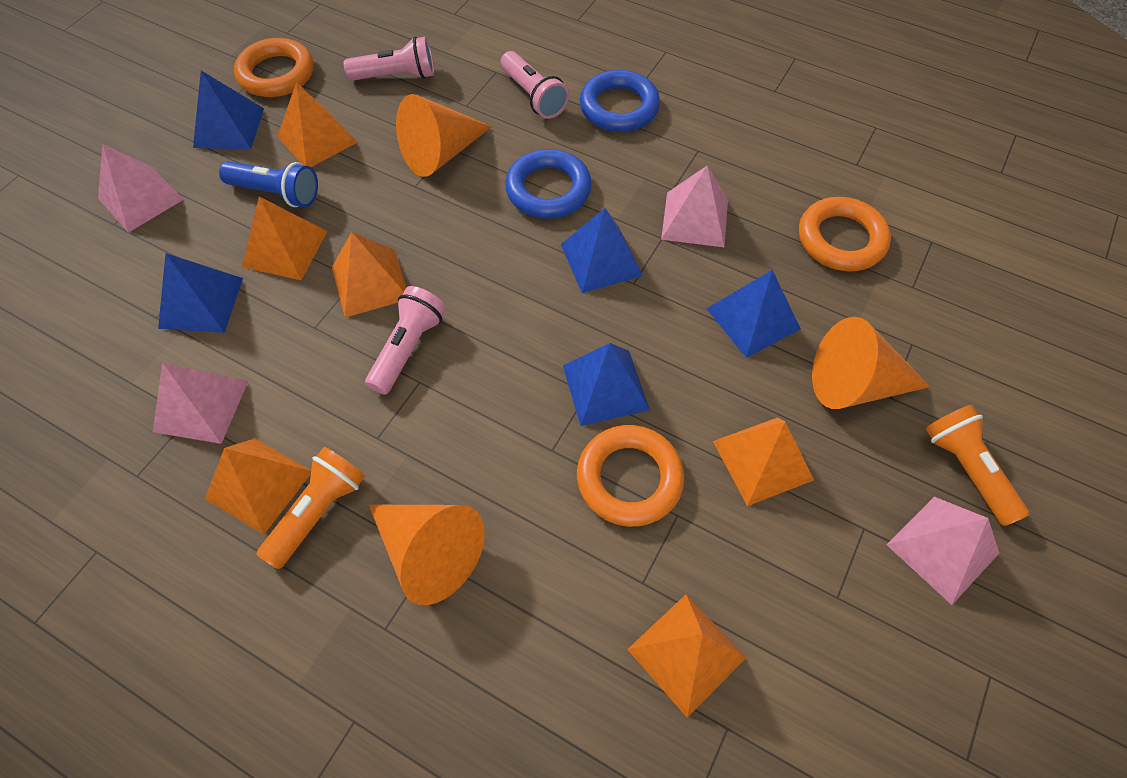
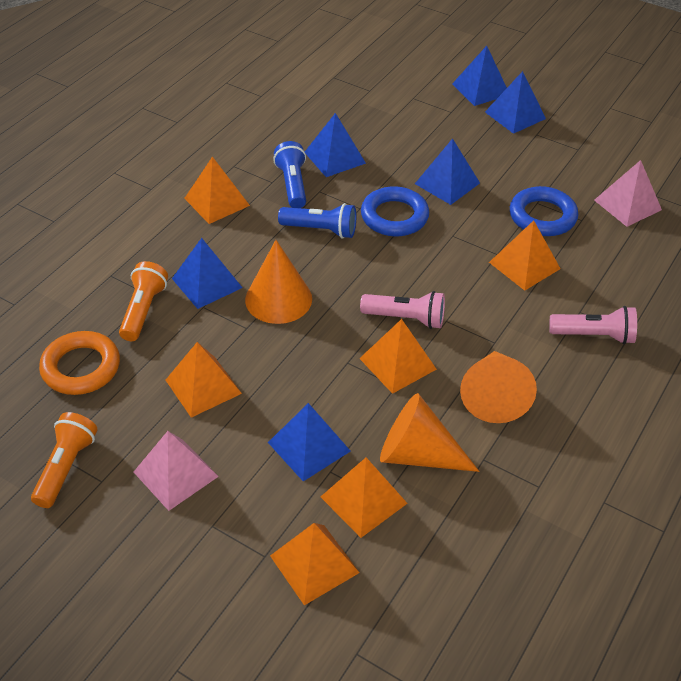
blue flashlight: 1 -> 2
blue pyramid: 5 -> 6
orange ring: 3 -> 1
pink flashlight: 3 -> 2
pink pyramid: 4 -> 2

